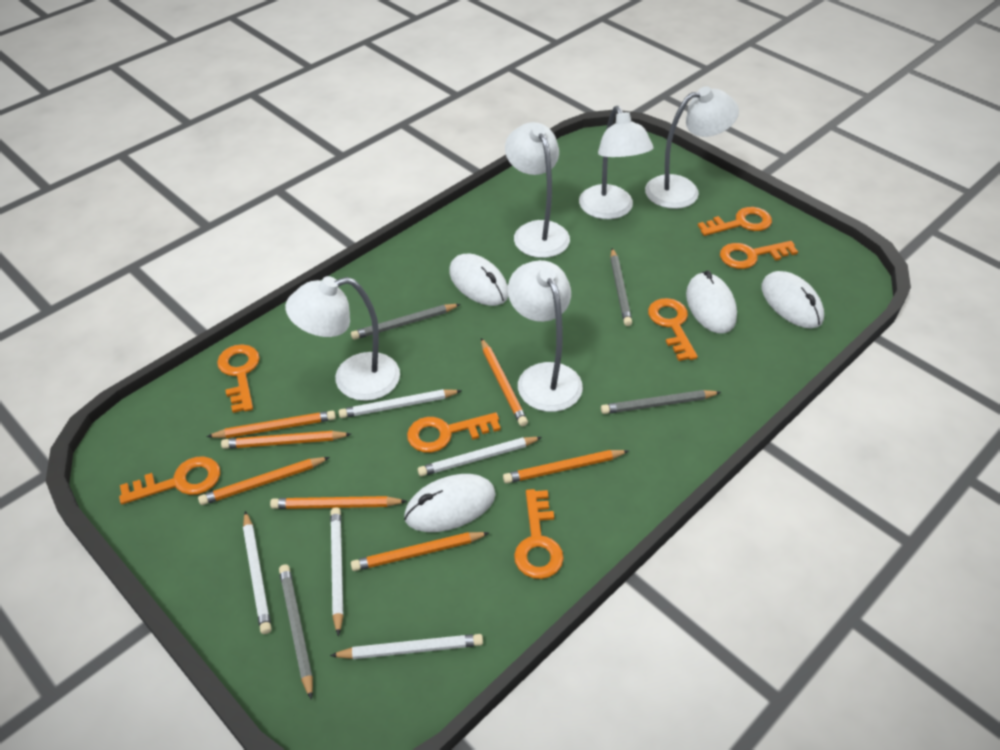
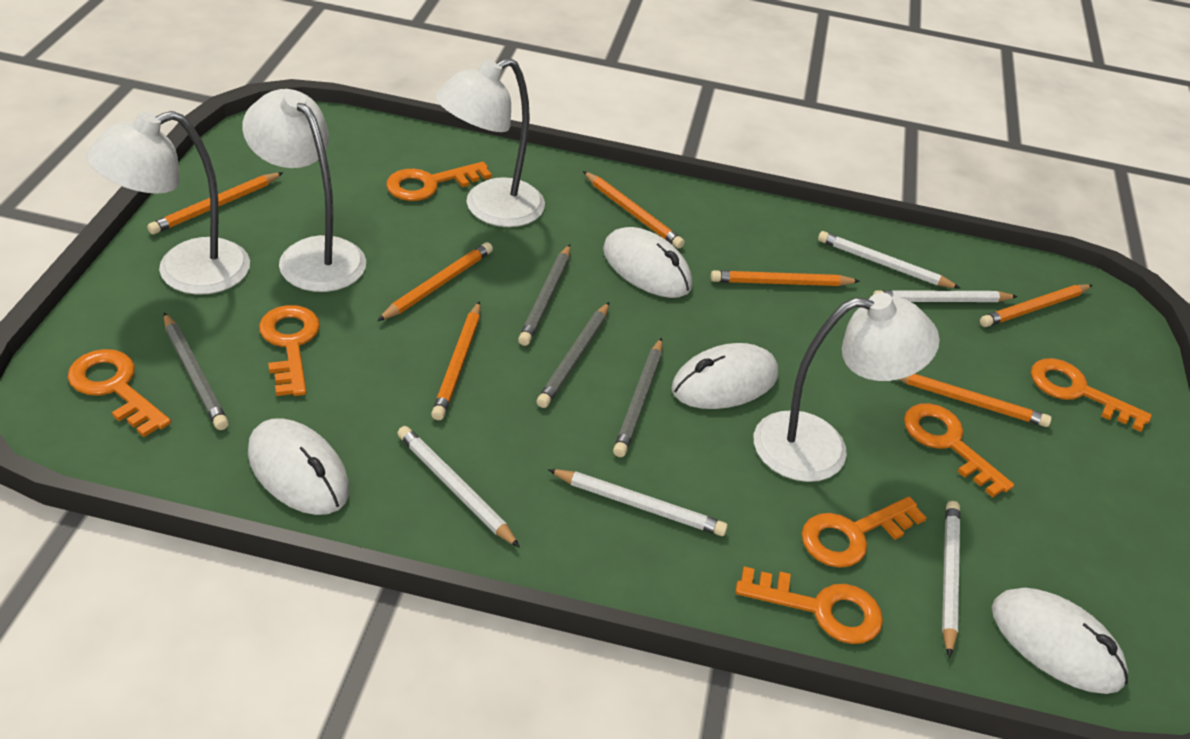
white lamp: 5 -> 4

